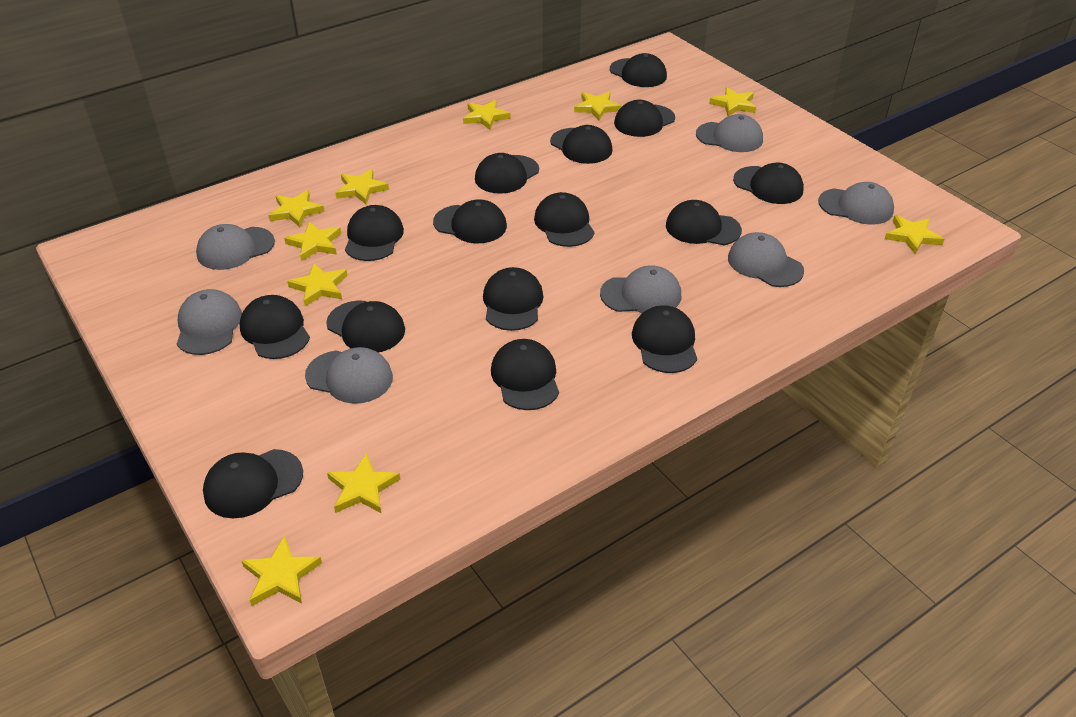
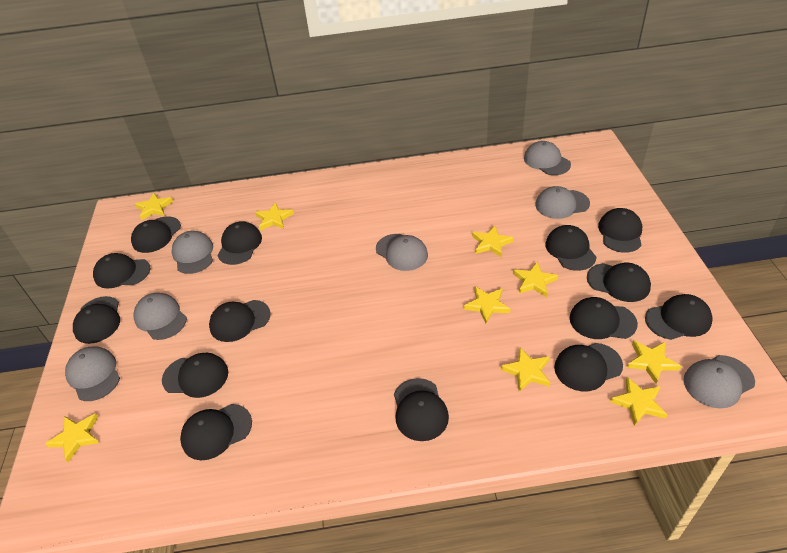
black cap: 15 -> 14
yellow star: 10 -> 9

